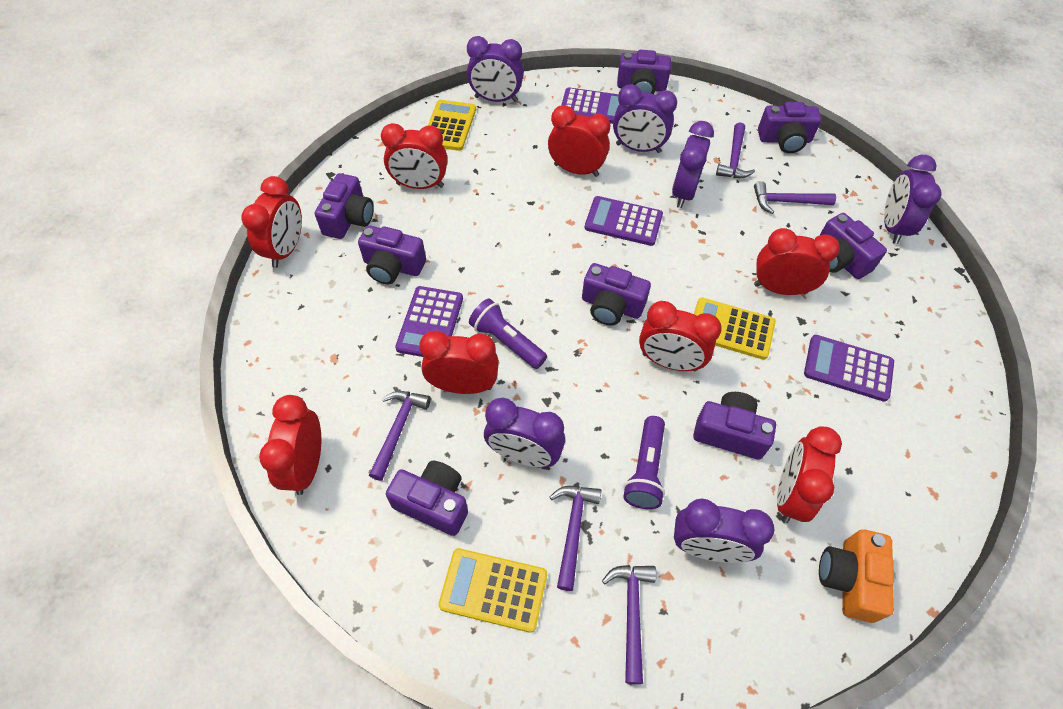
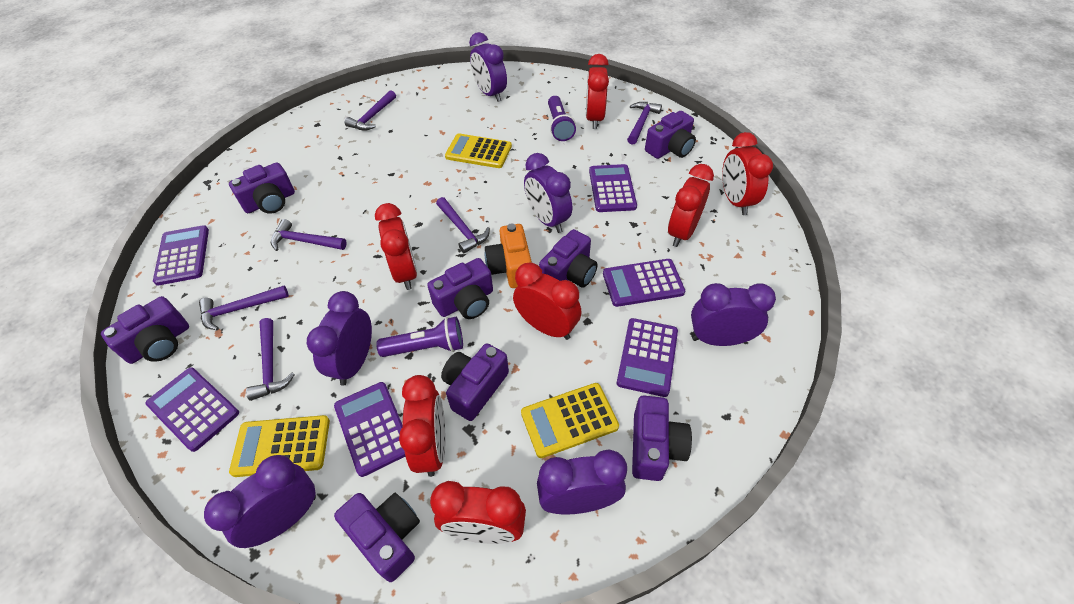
purple calculator: 4 -> 6
purple hammer: 5 -> 6
red clock: 8 -> 7

